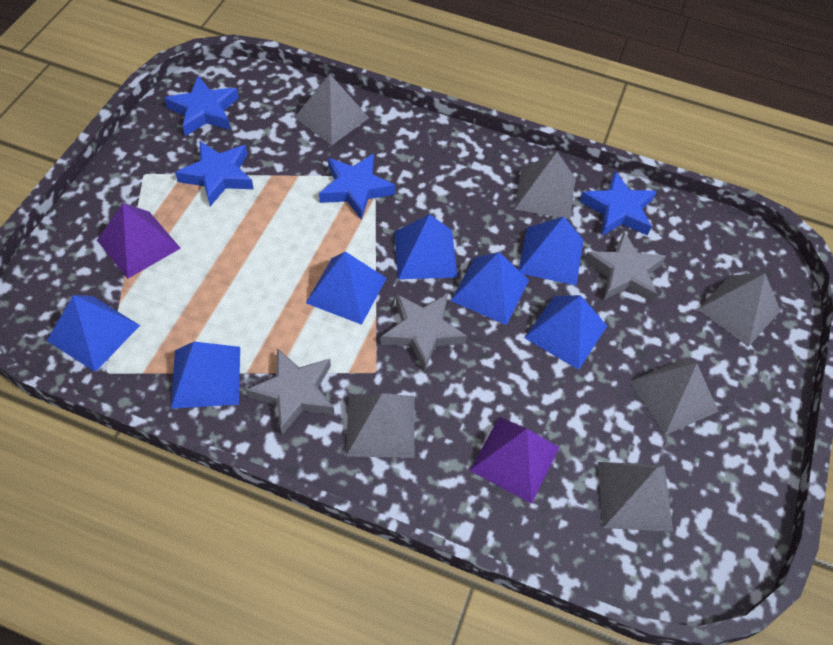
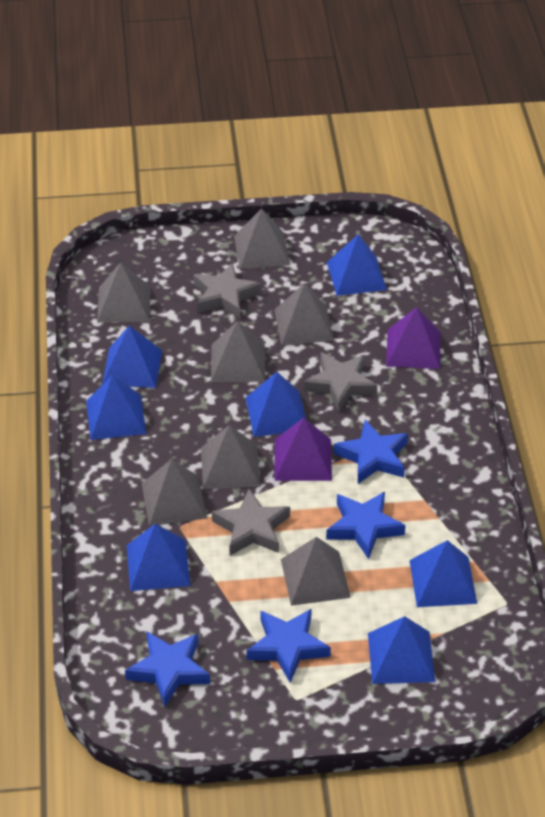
grey pyramid: 6 -> 7

